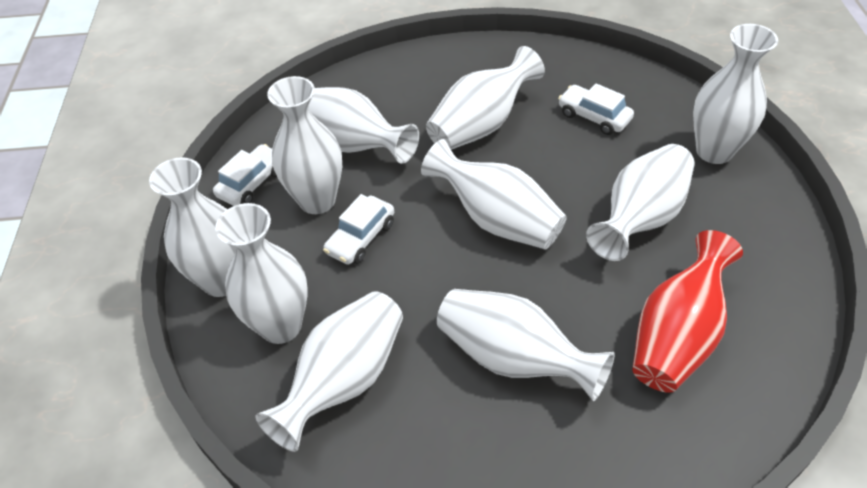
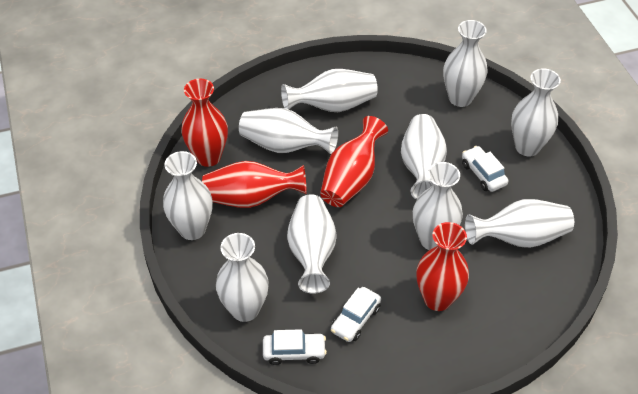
red vase: 1 -> 4

